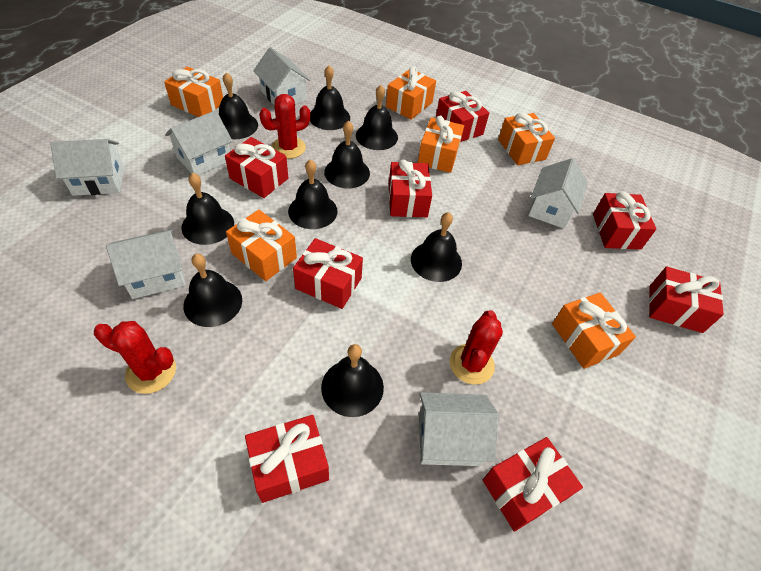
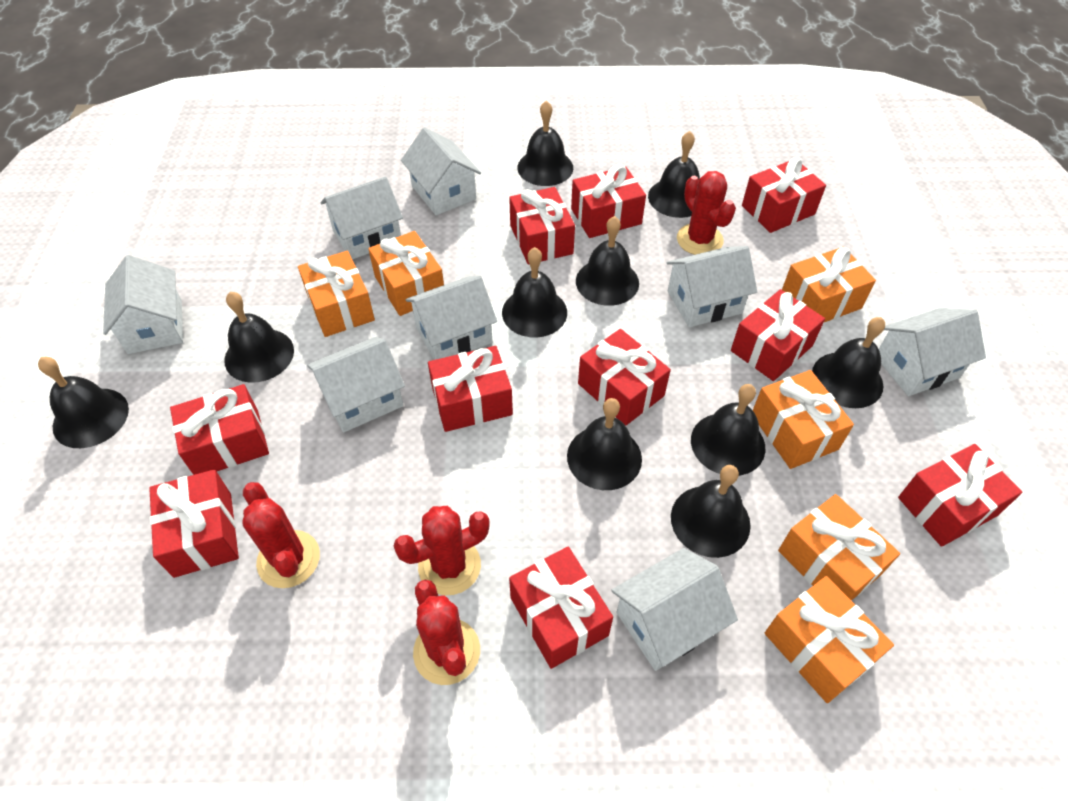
black bell: 9 -> 10
red cactus: 3 -> 4
red gift: 8 -> 10
white house: 6 -> 8

